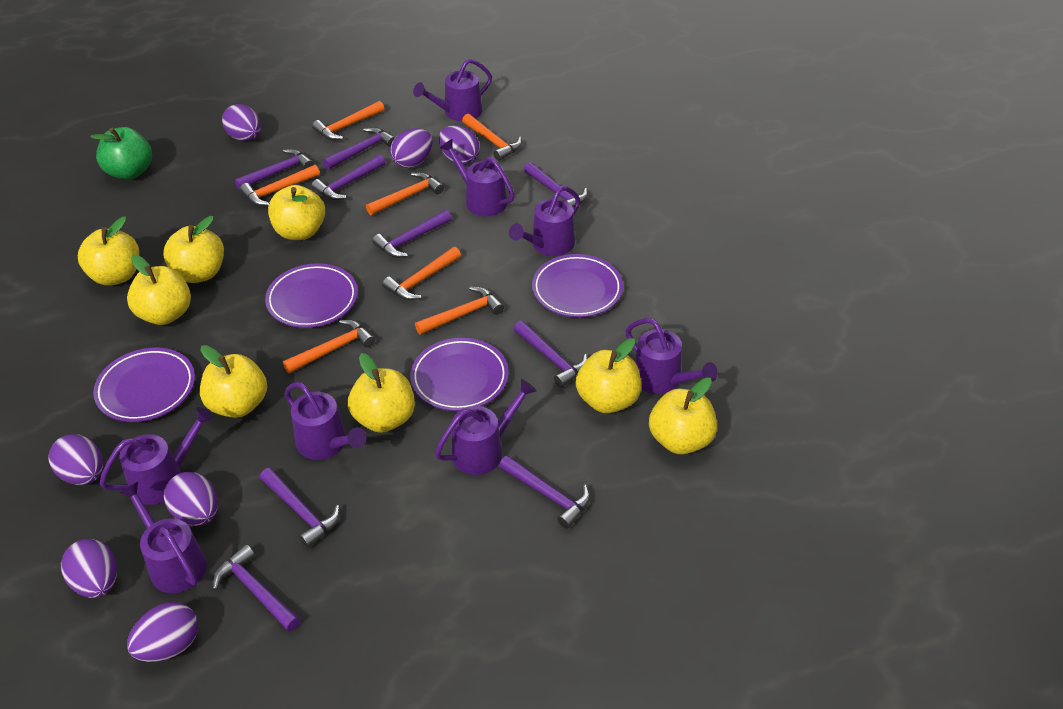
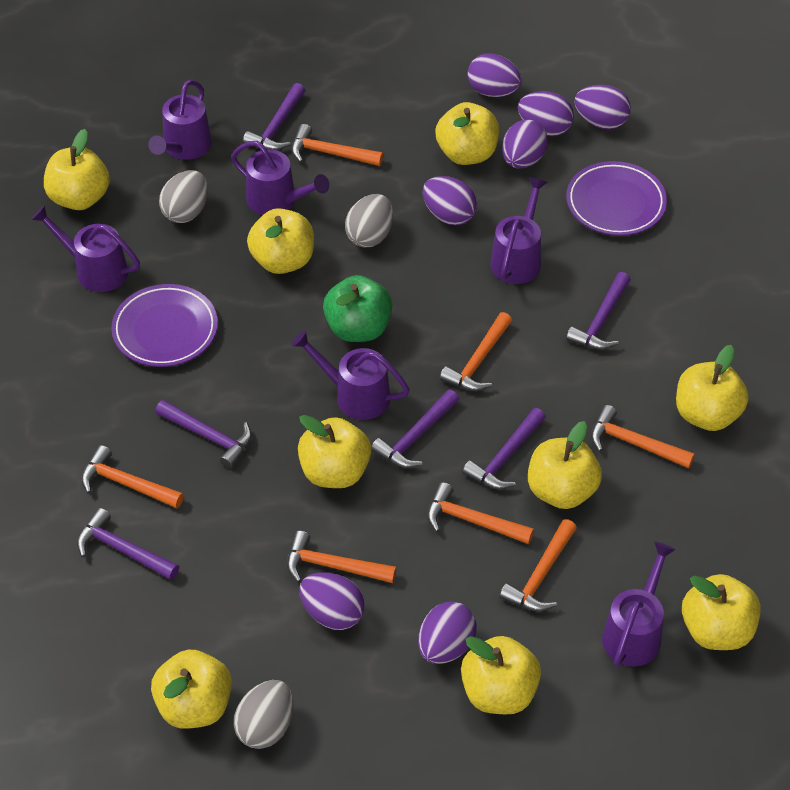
grey egg: 0 -> 3
purple hammer: 9 -> 6
purple plate: 4 -> 2
purple watering can: 8 -> 6
yellow apple: 8 -> 9

